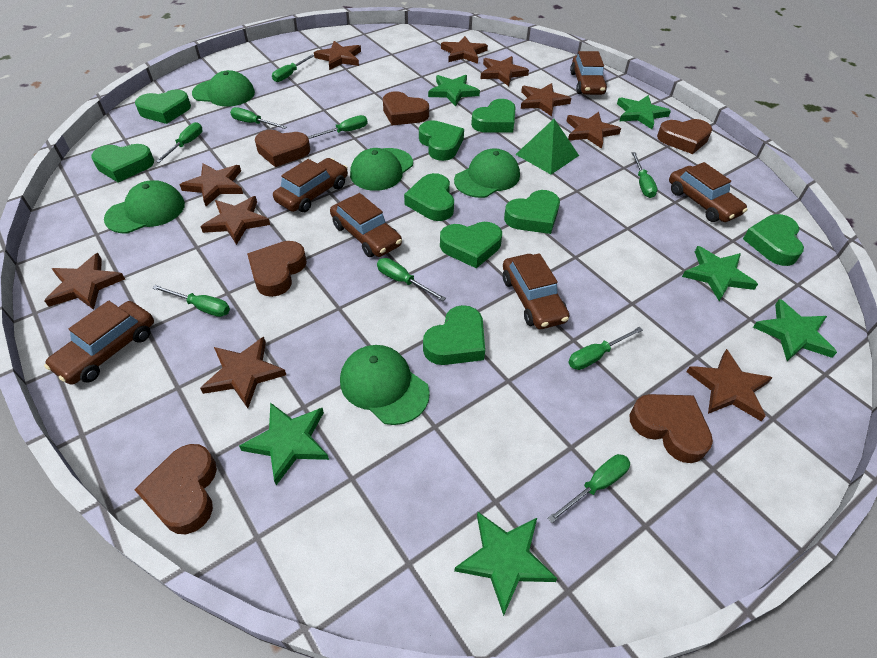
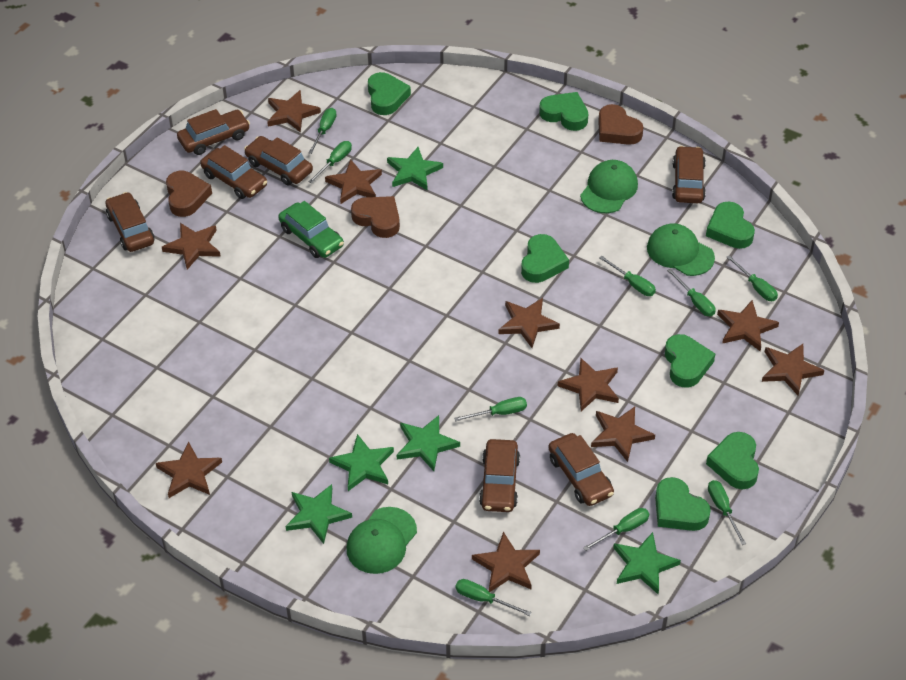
brown car: 6 -> 7
brown heart: 6 -> 3
green cap: 5 -> 3
green car: 0 -> 1
green heart: 9 -> 7
green pyramid: 1 -> 0
green star: 6 -> 5

